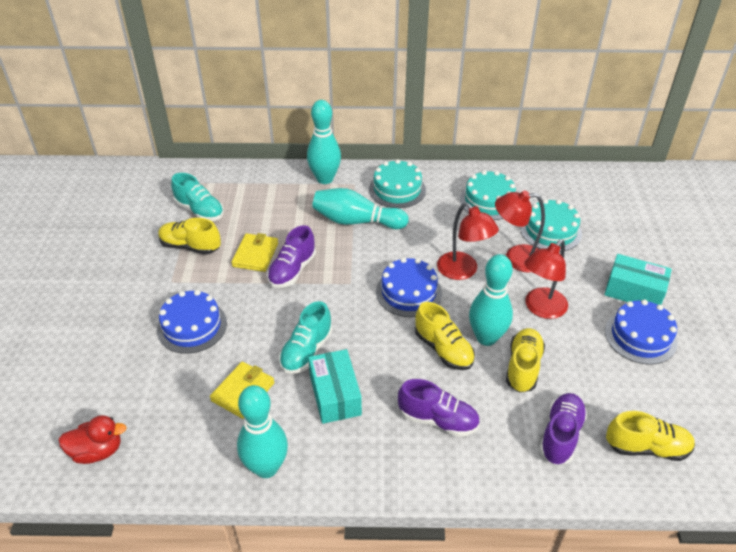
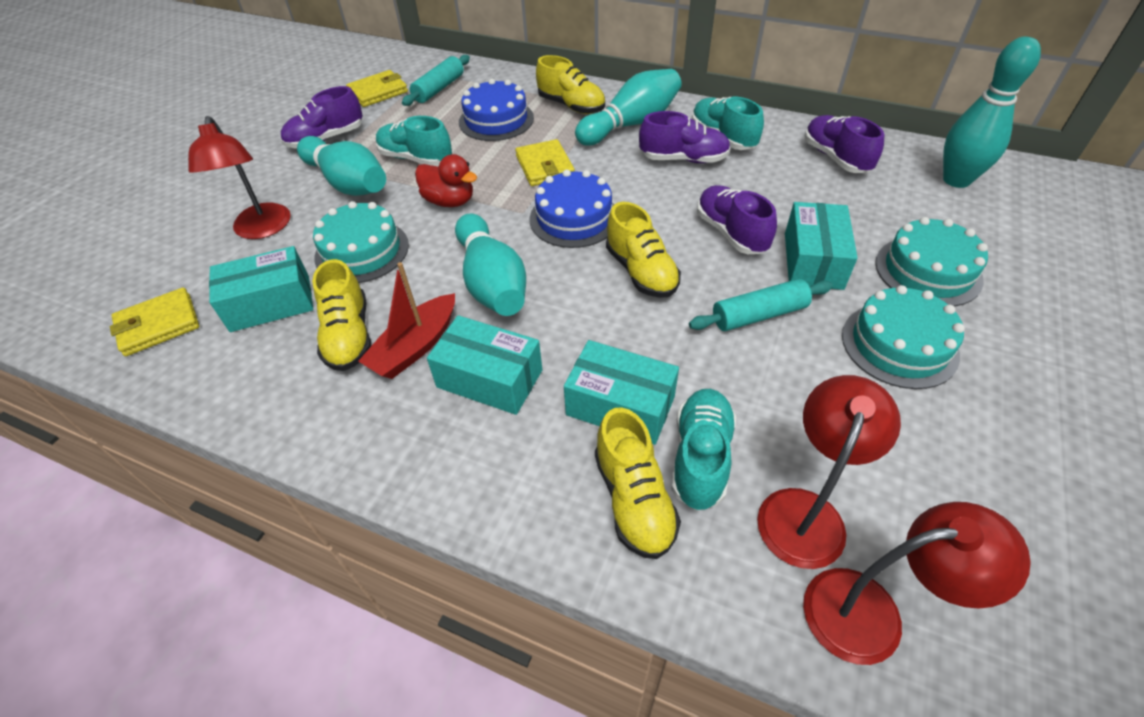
blue cake: 3 -> 2
purple shoe: 3 -> 4
red boat: 0 -> 1
turquoise box: 2 -> 4
turquoise rolling pin: 0 -> 2
turquoise shoe: 2 -> 3
yellow wallet: 2 -> 3

